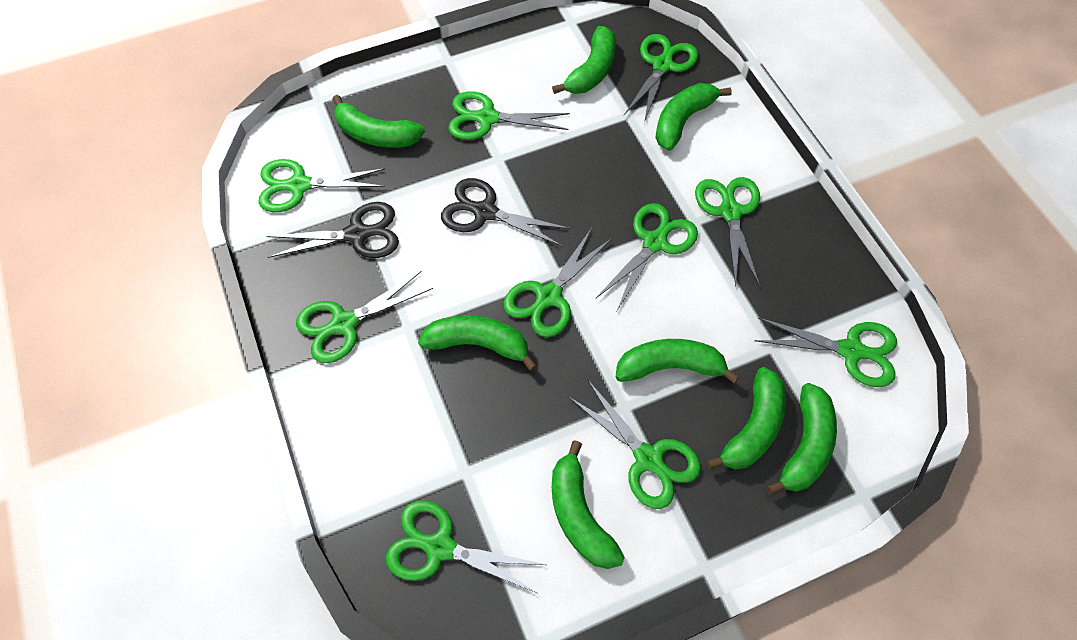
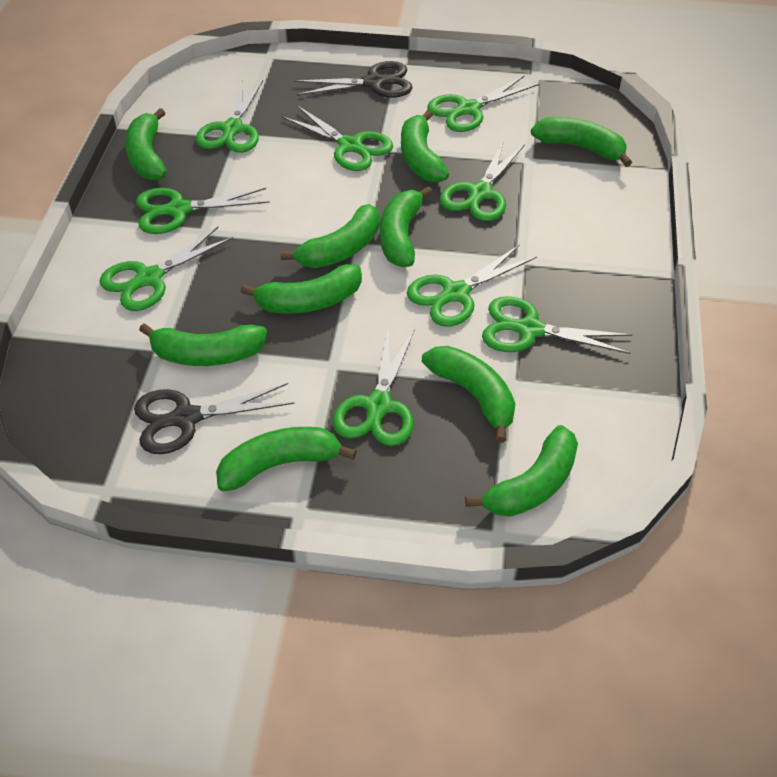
green banana: 8 -> 10
green scissors: 10 -> 9

